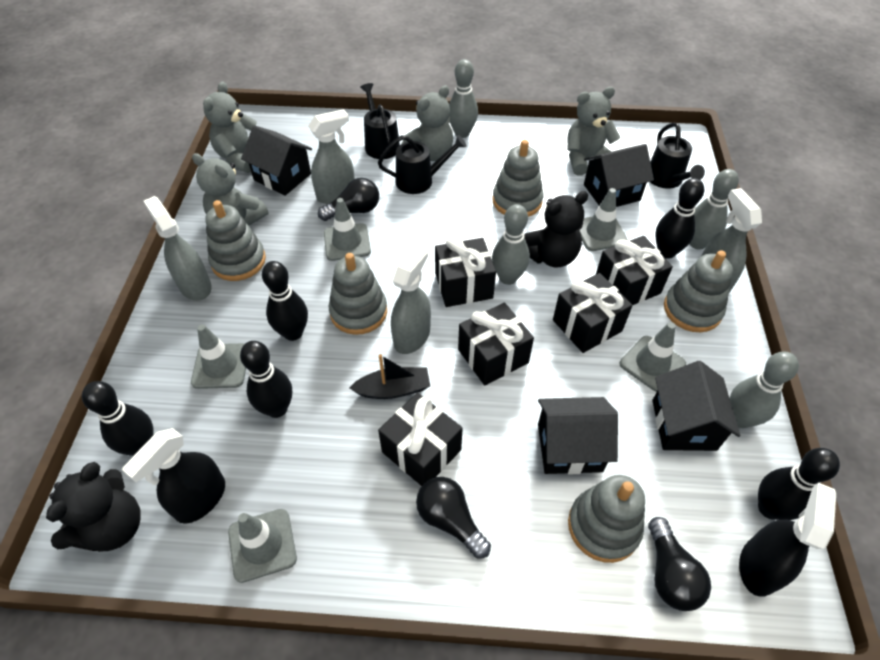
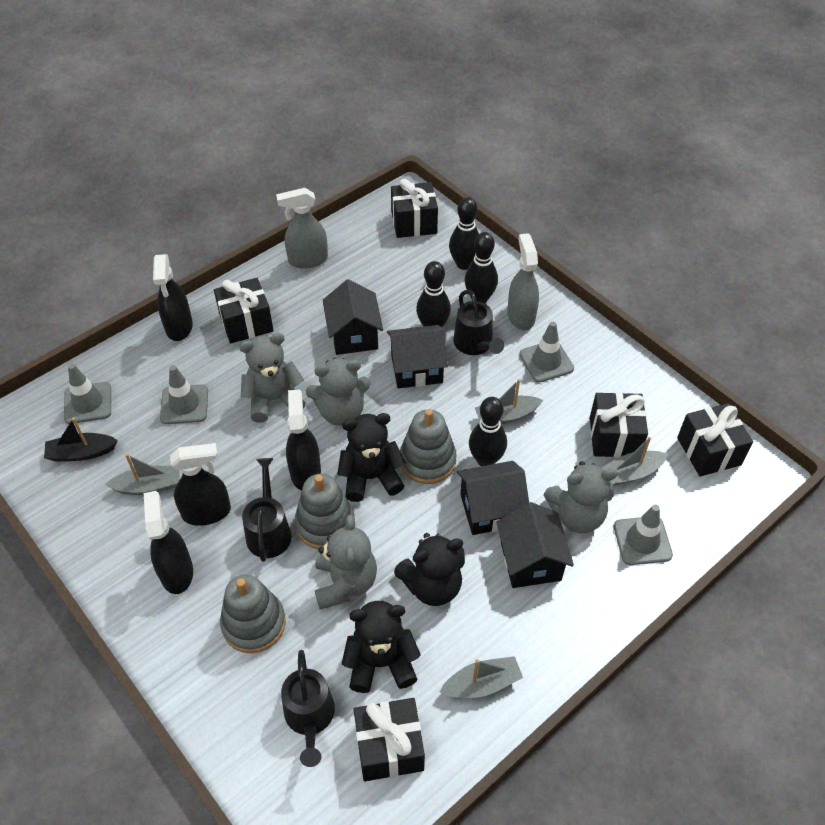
black bowling pin: 5 -> 4
black light bulb: 3 -> 0
black spray bottle: 2 -> 4
black teddy bear: 2 -> 3
grey boat: 0 -> 4
grey bowling pin: 4 -> 0
grey spray bottle: 4 -> 2
grey stacking toy: 5 -> 3
grey traffic cone: 5 -> 4

